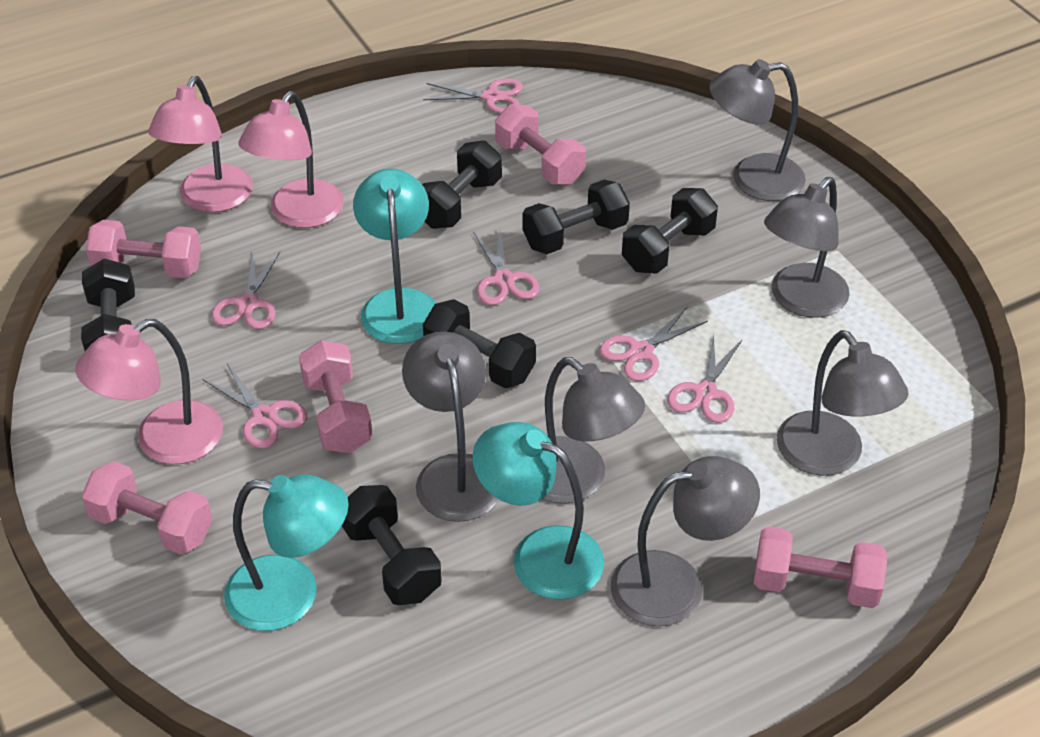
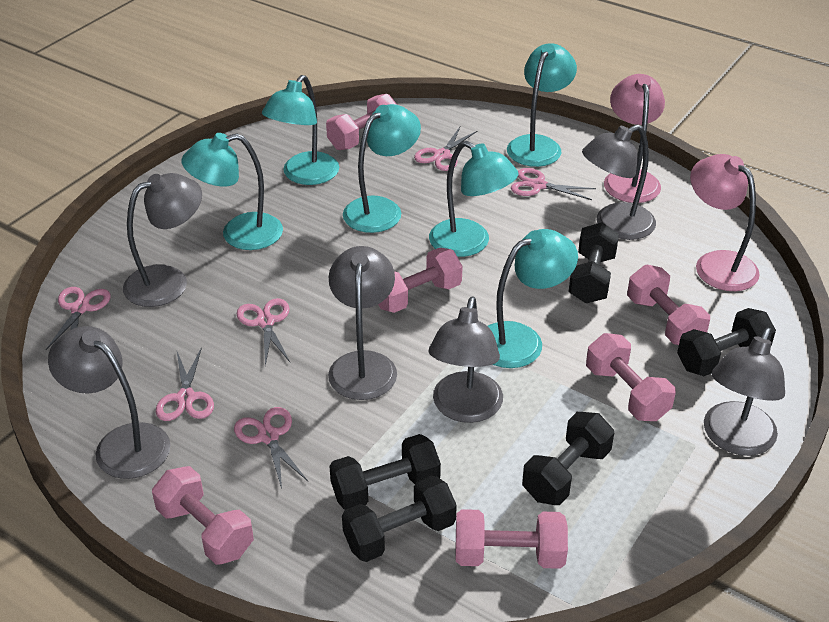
black dumbbell: 6 -> 5
pink dumbbell: 5 -> 6
pink lamp: 3 -> 2
turquoise lamp: 3 -> 6

